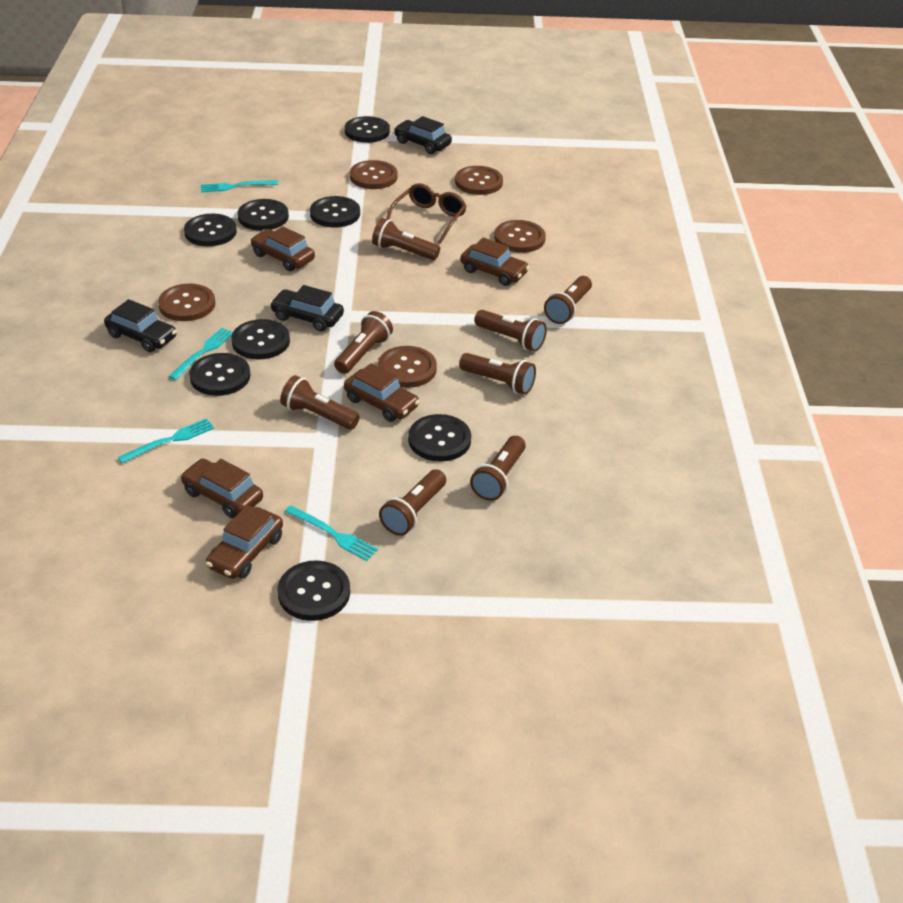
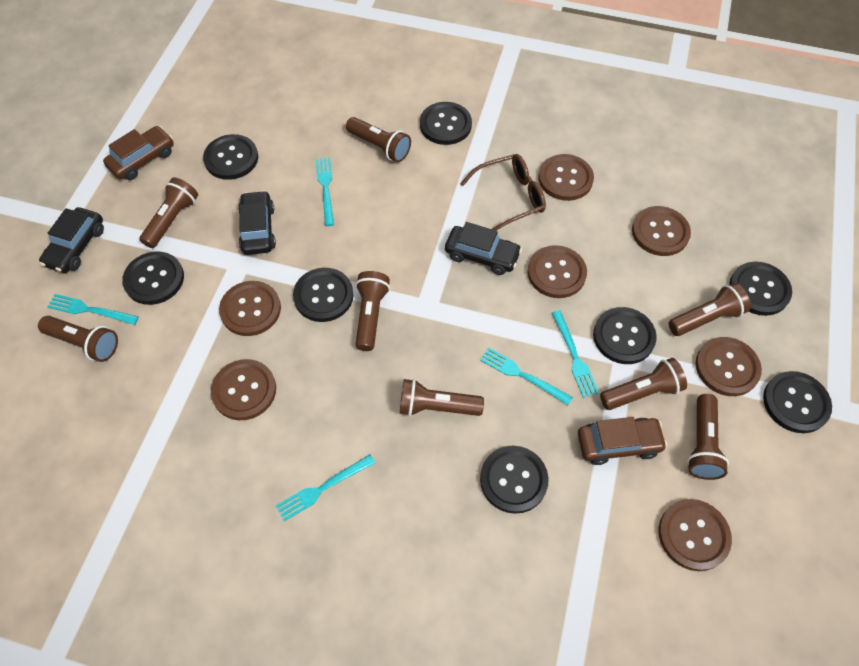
brown button: 5 -> 7
brown car: 5 -> 2
turquoise fork: 4 -> 5

